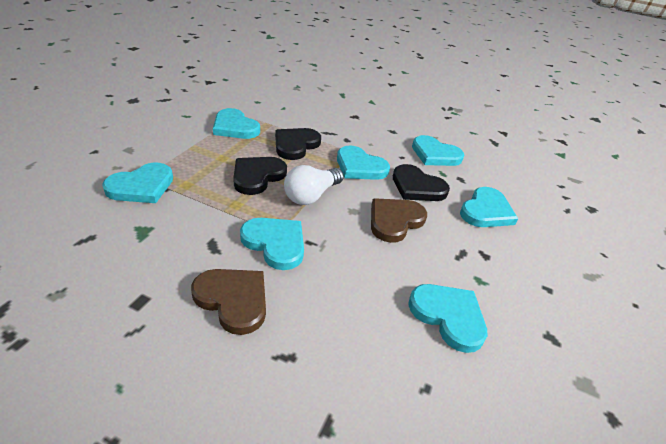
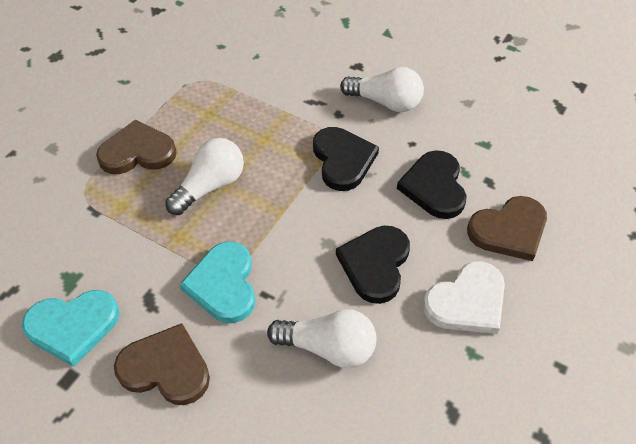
brown heart: 2 -> 3
turquoise heart: 7 -> 2
white heart: 0 -> 1
white light bulb: 1 -> 3

